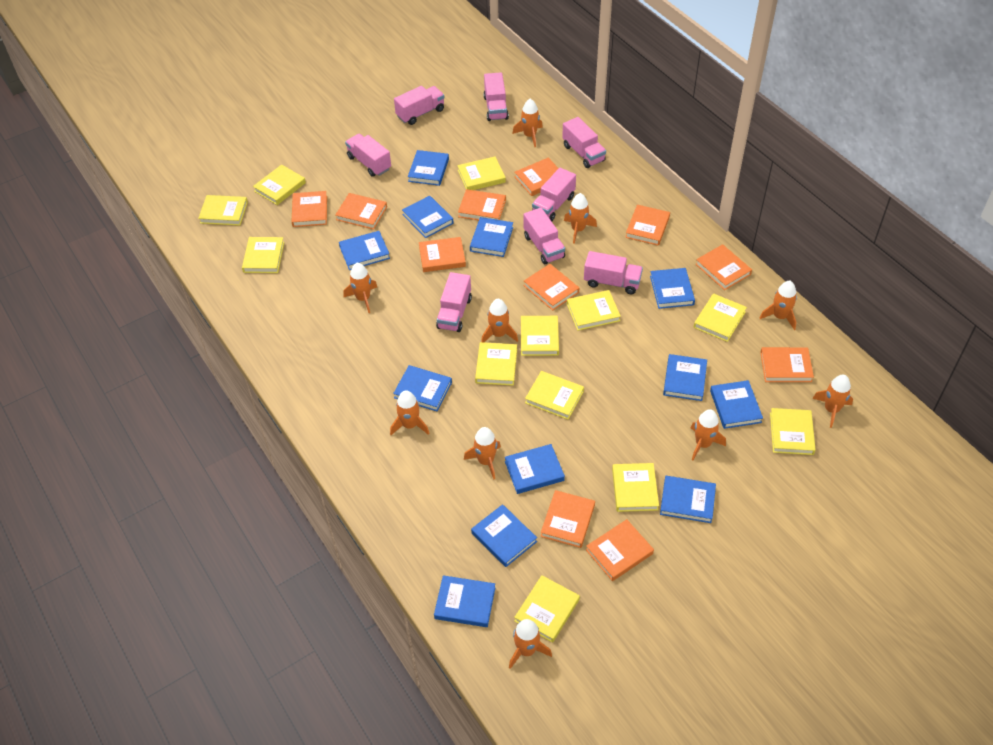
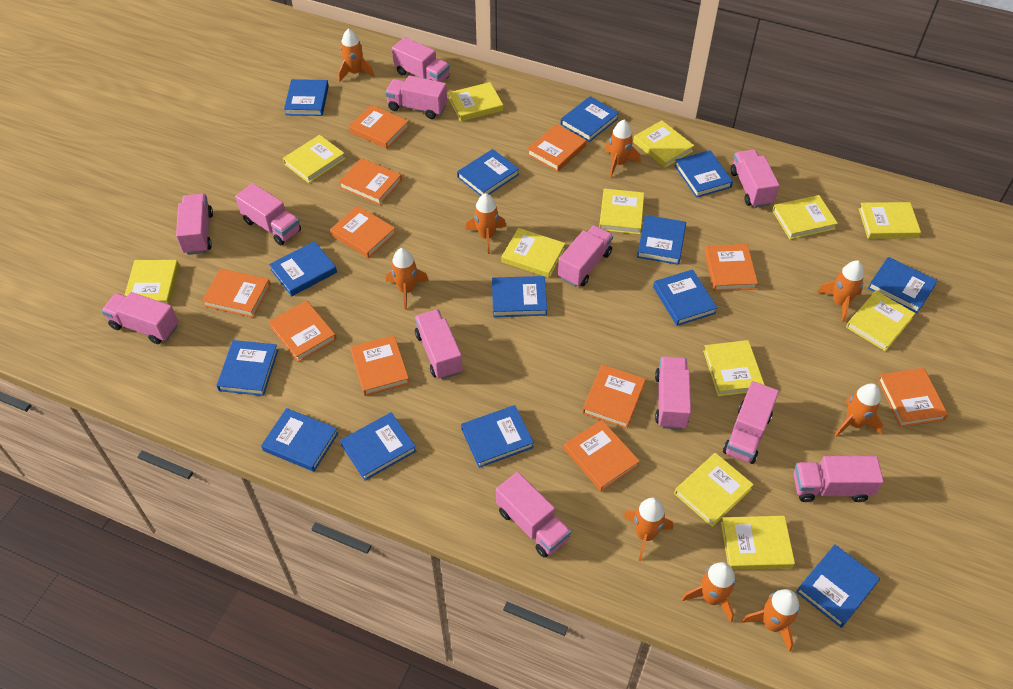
blue book: 12 -> 14
orange rocket: 10 -> 9
pink truck: 8 -> 12

